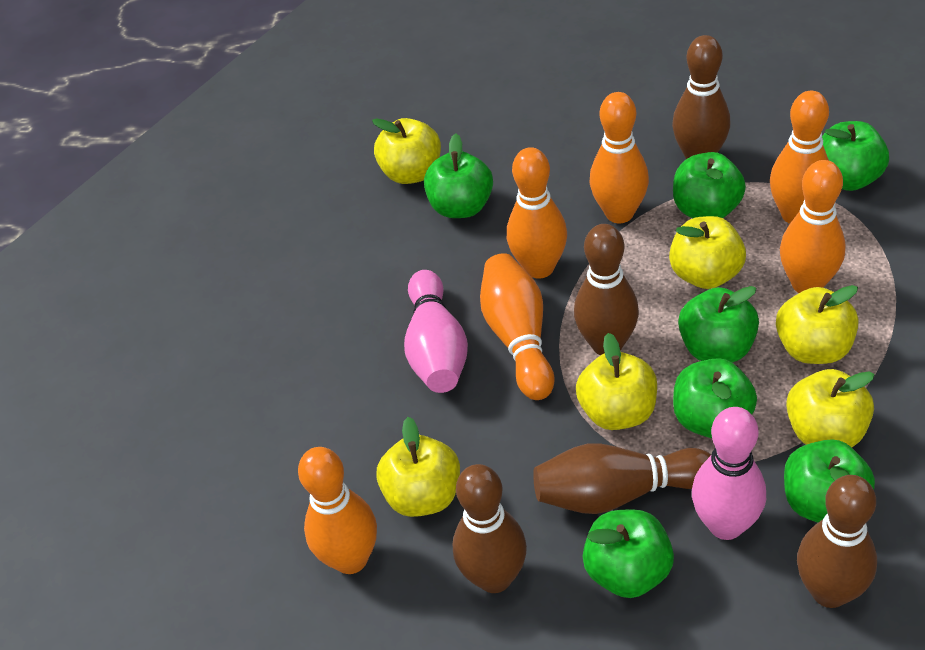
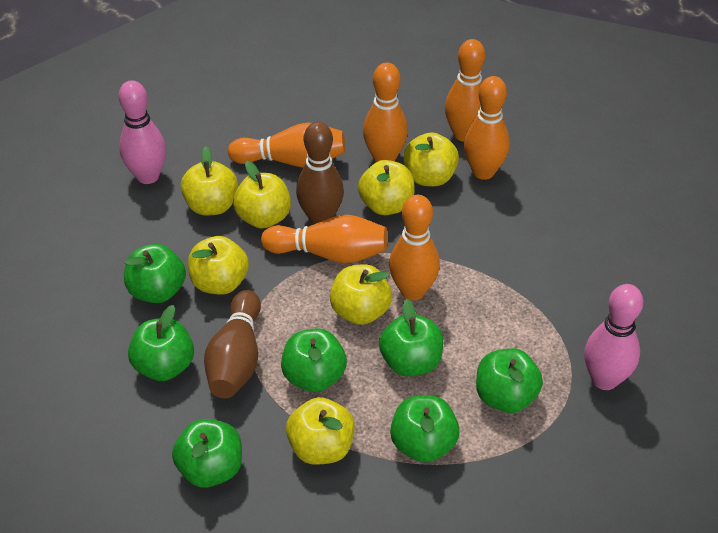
brown bowling pin: 5 -> 2
yellow apple: 6 -> 7

